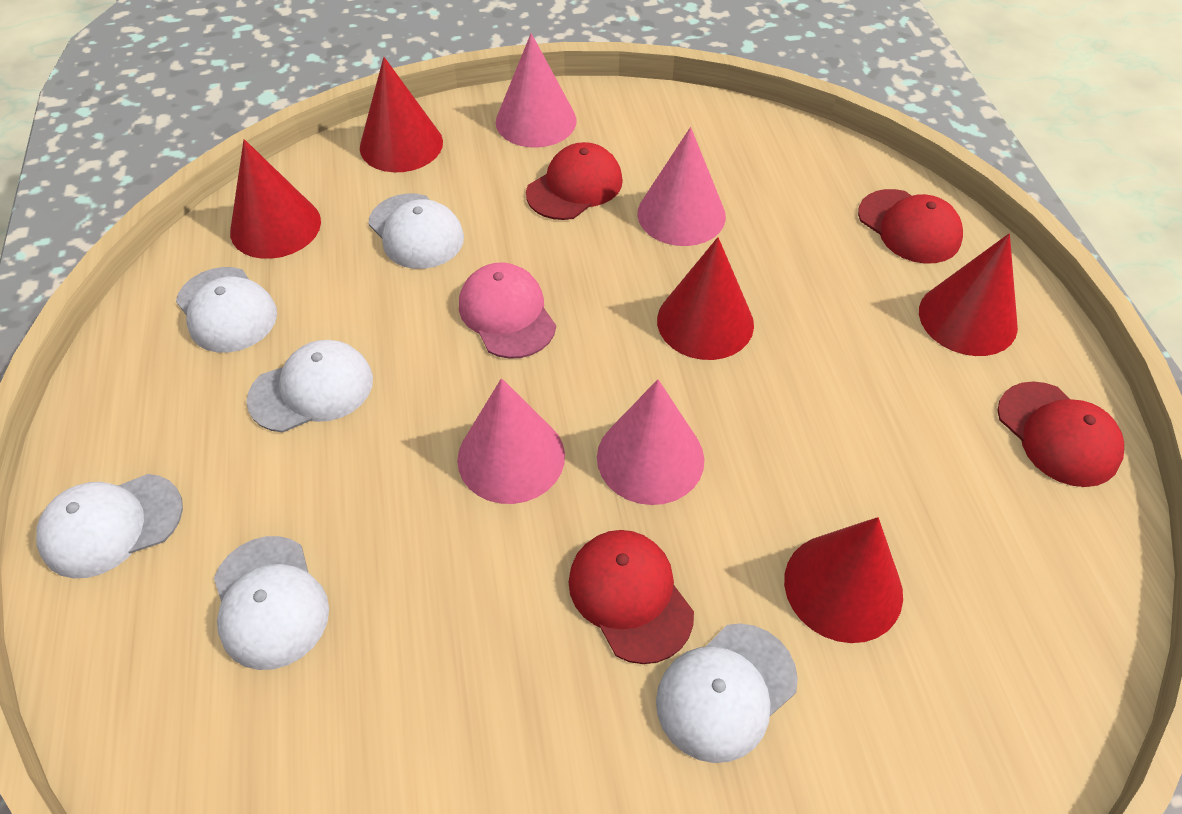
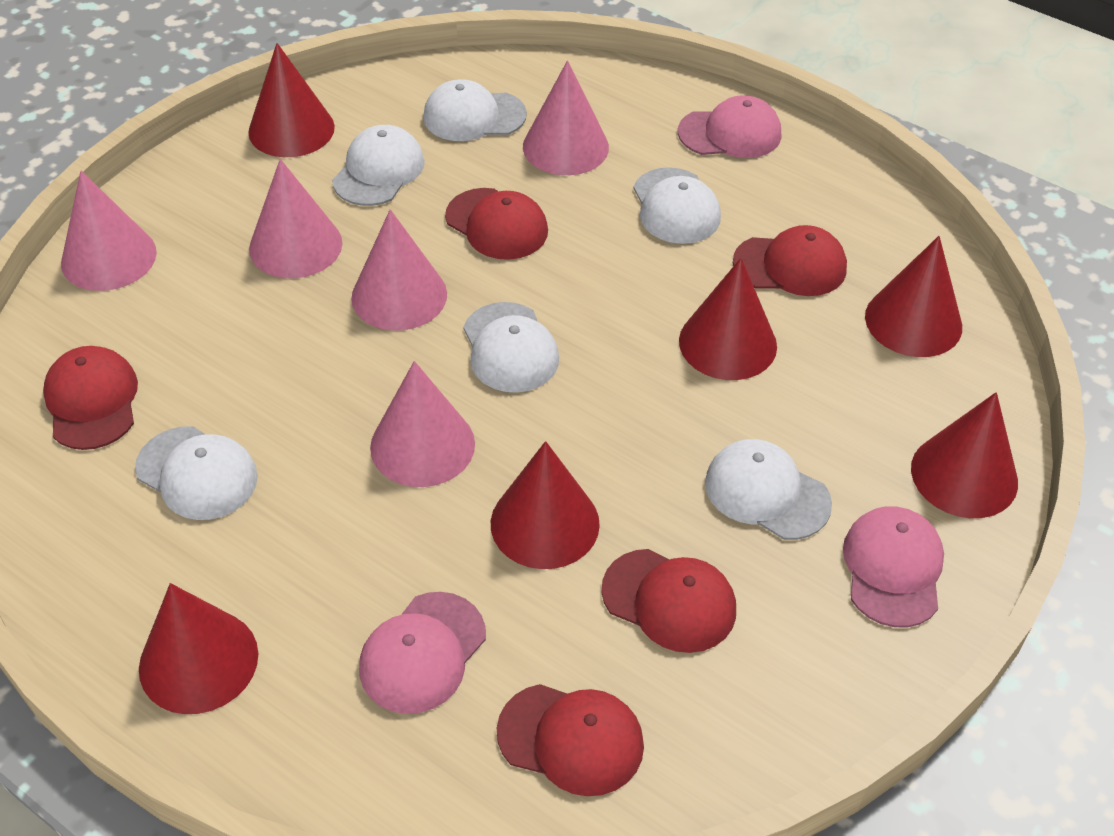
pink cap: 1 -> 3
pink cone: 4 -> 5
red cap: 4 -> 5
red cone: 5 -> 6

